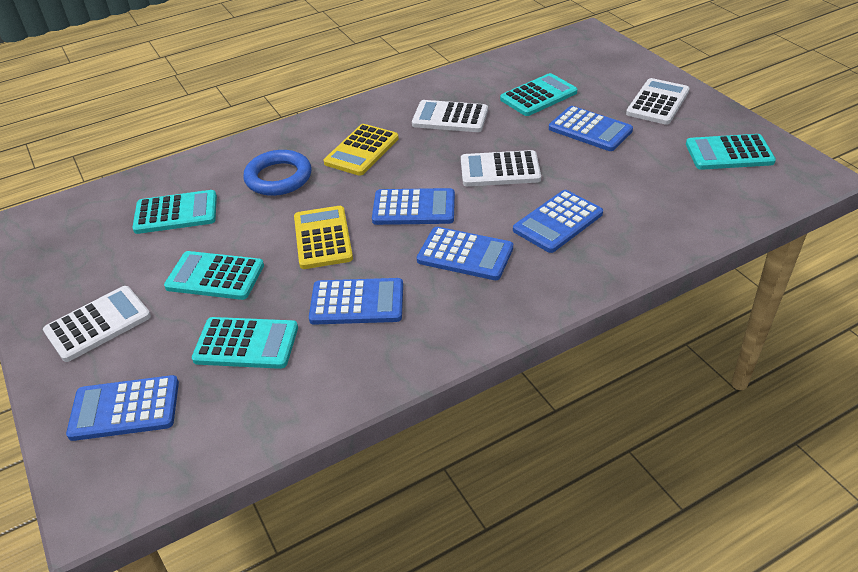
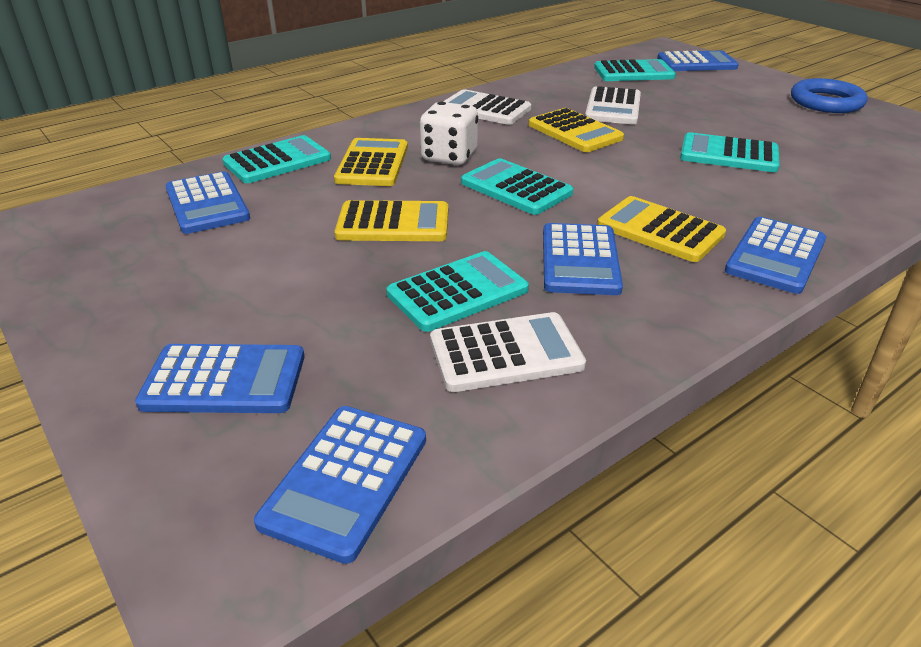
white calculator: 4 -> 3
white dice: 0 -> 1
yellow calculator: 2 -> 4

